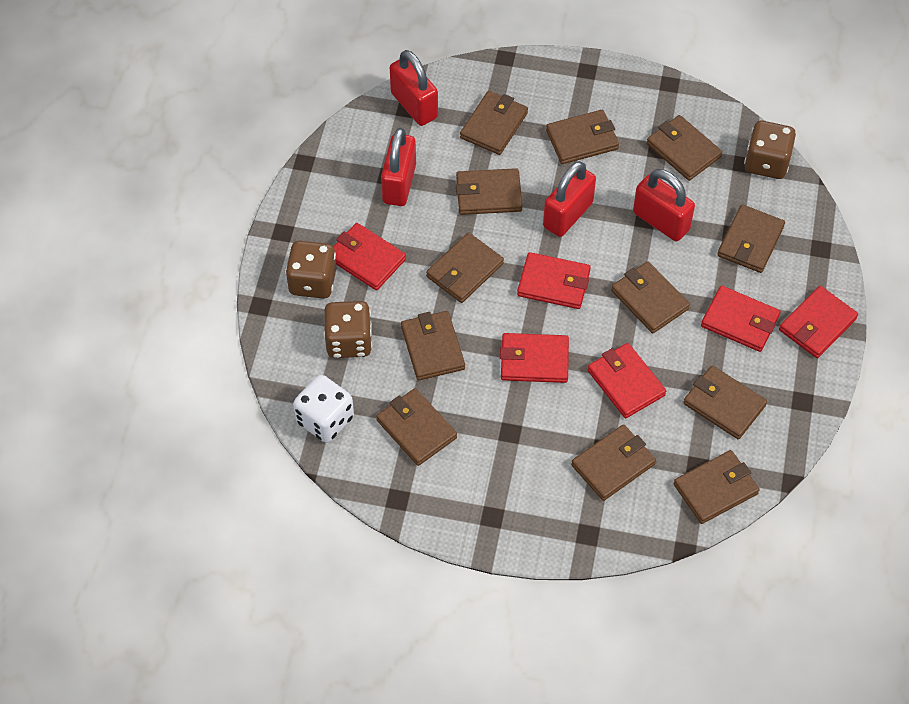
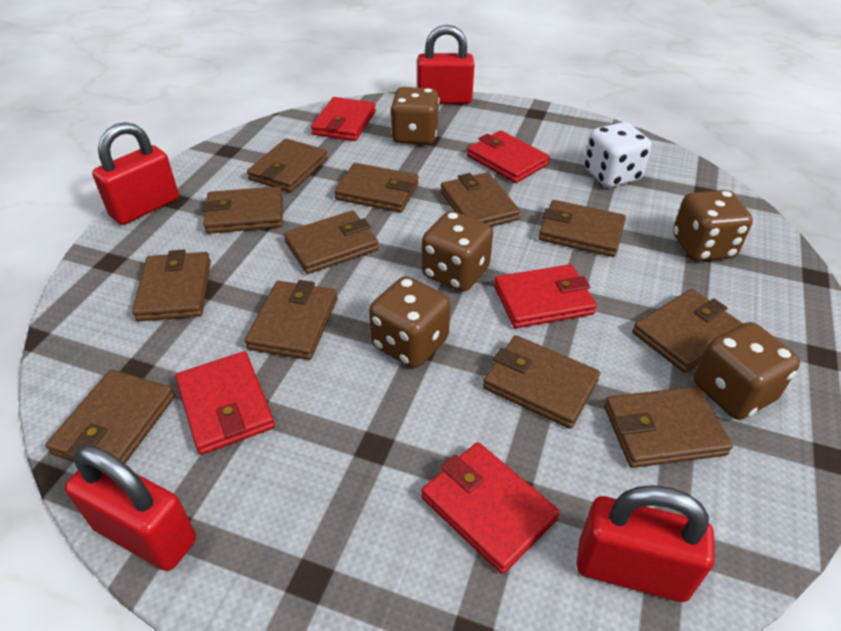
brown dice: 3 -> 5
red wallet: 6 -> 5

